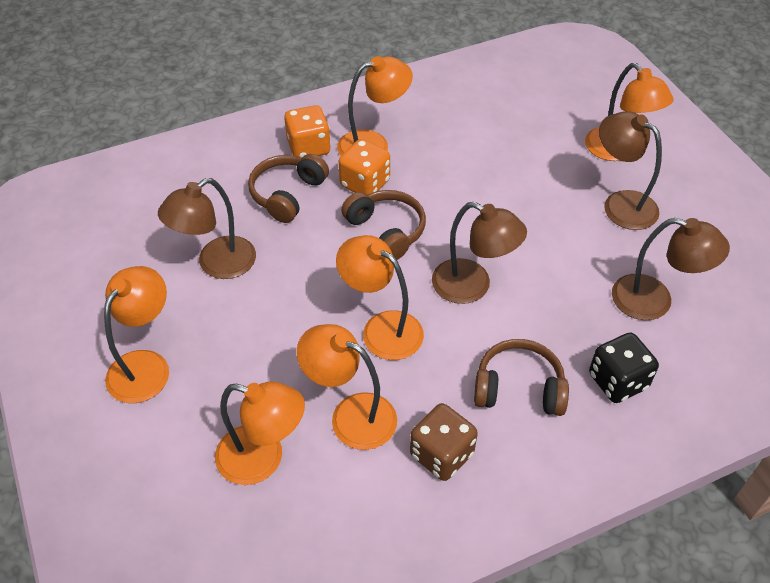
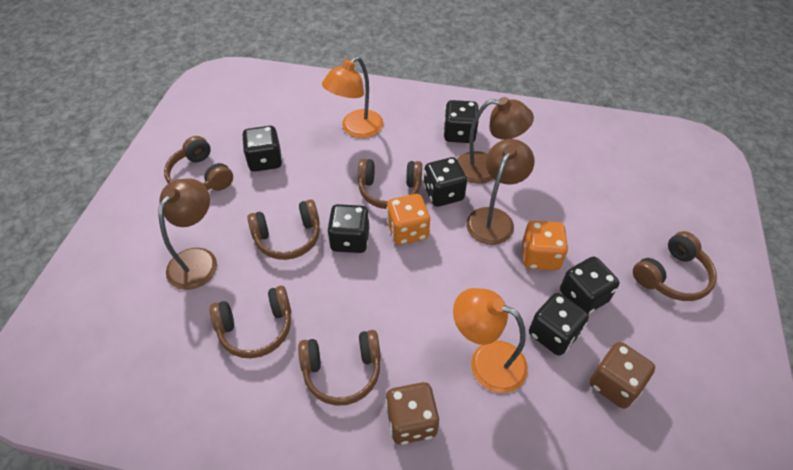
black dice: 1 -> 6
brown dice: 1 -> 2
brown headphones: 3 -> 6
brown lamp: 4 -> 3
orange lamp: 6 -> 2

